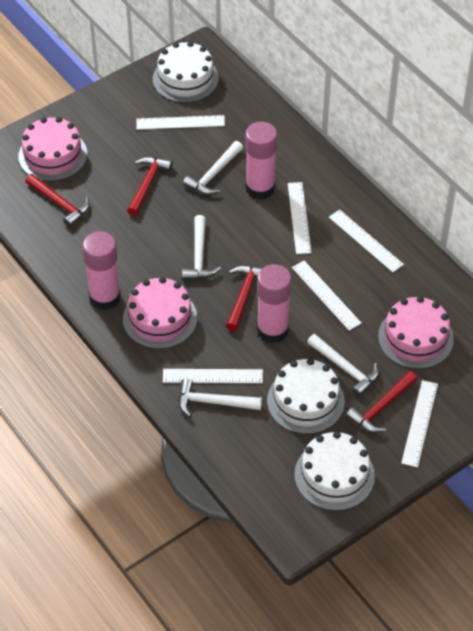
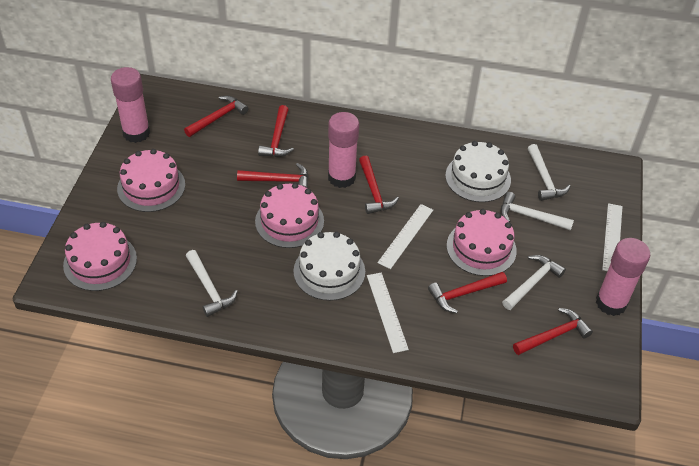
pink cake: 3 -> 4
red hammer: 4 -> 6
white cake: 3 -> 2
white ruler: 6 -> 3

